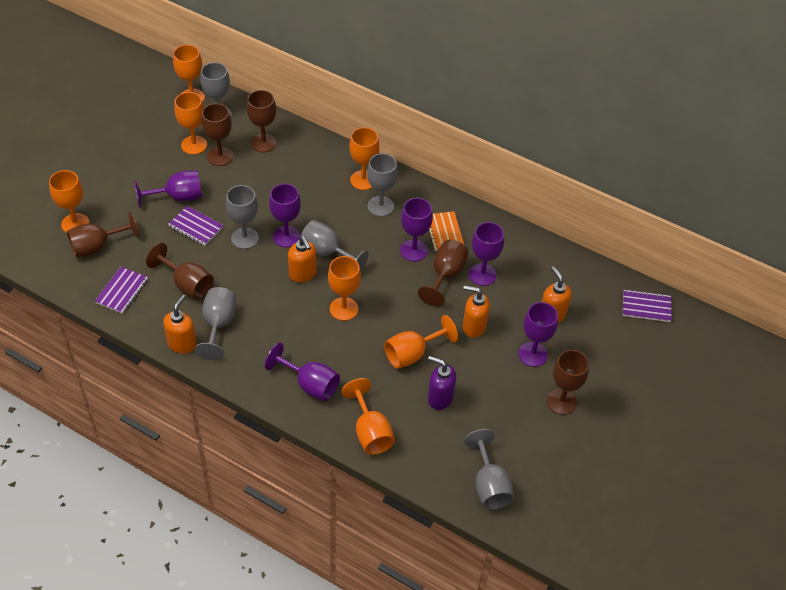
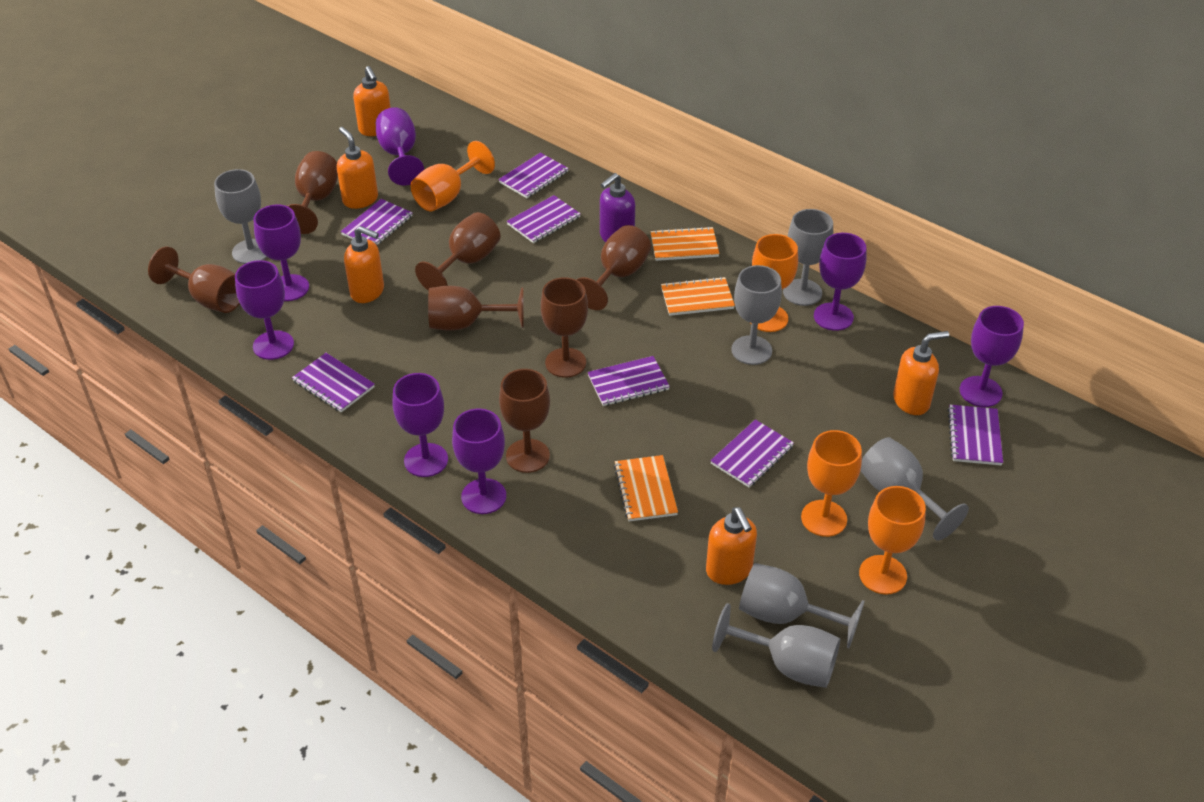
brown goblet: 6 -> 7
orange goblet: 7 -> 4
orange notebook: 1 -> 3
orange soap dispenser: 4 -> 5
purple goblet: 6 -> 7
purple notebook: 3 -> 7

